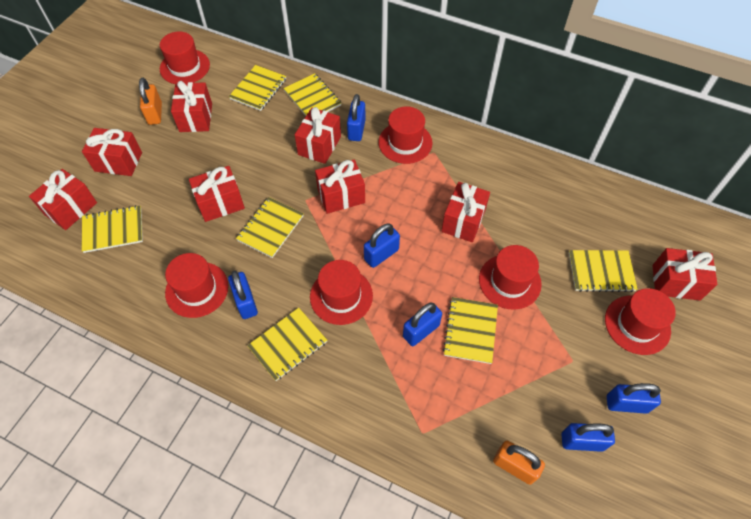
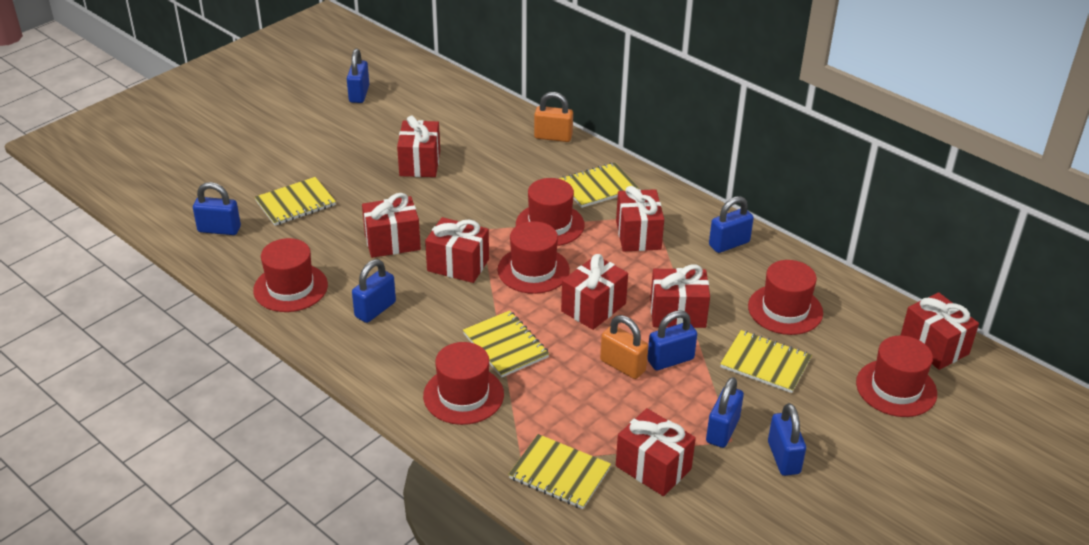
blue padlock: 6 -> 7
yellow notebook: 7 -> 5

